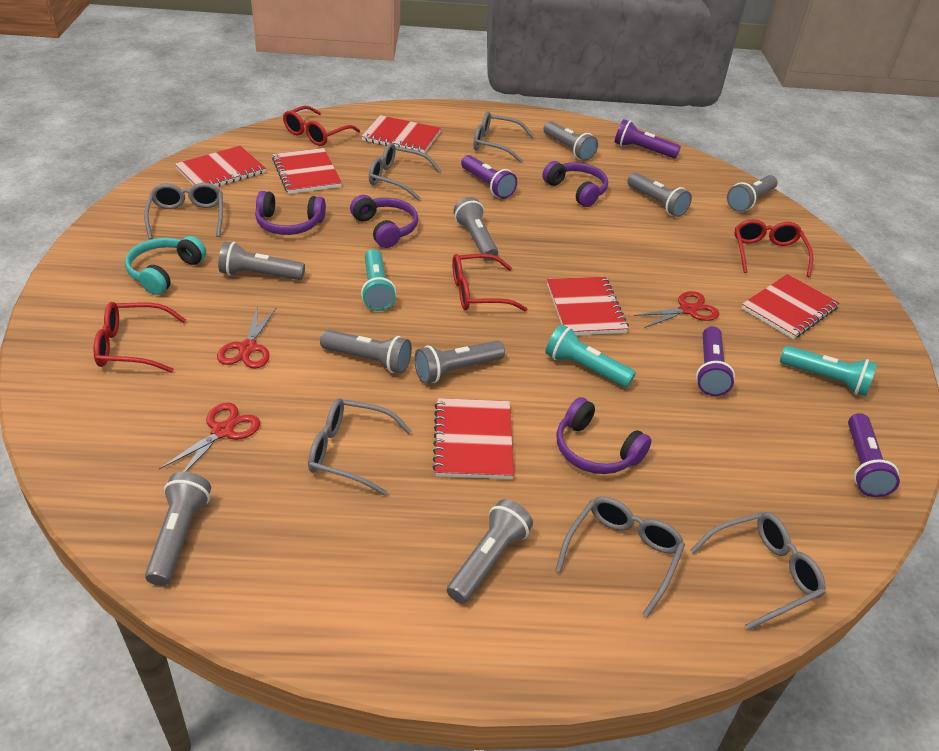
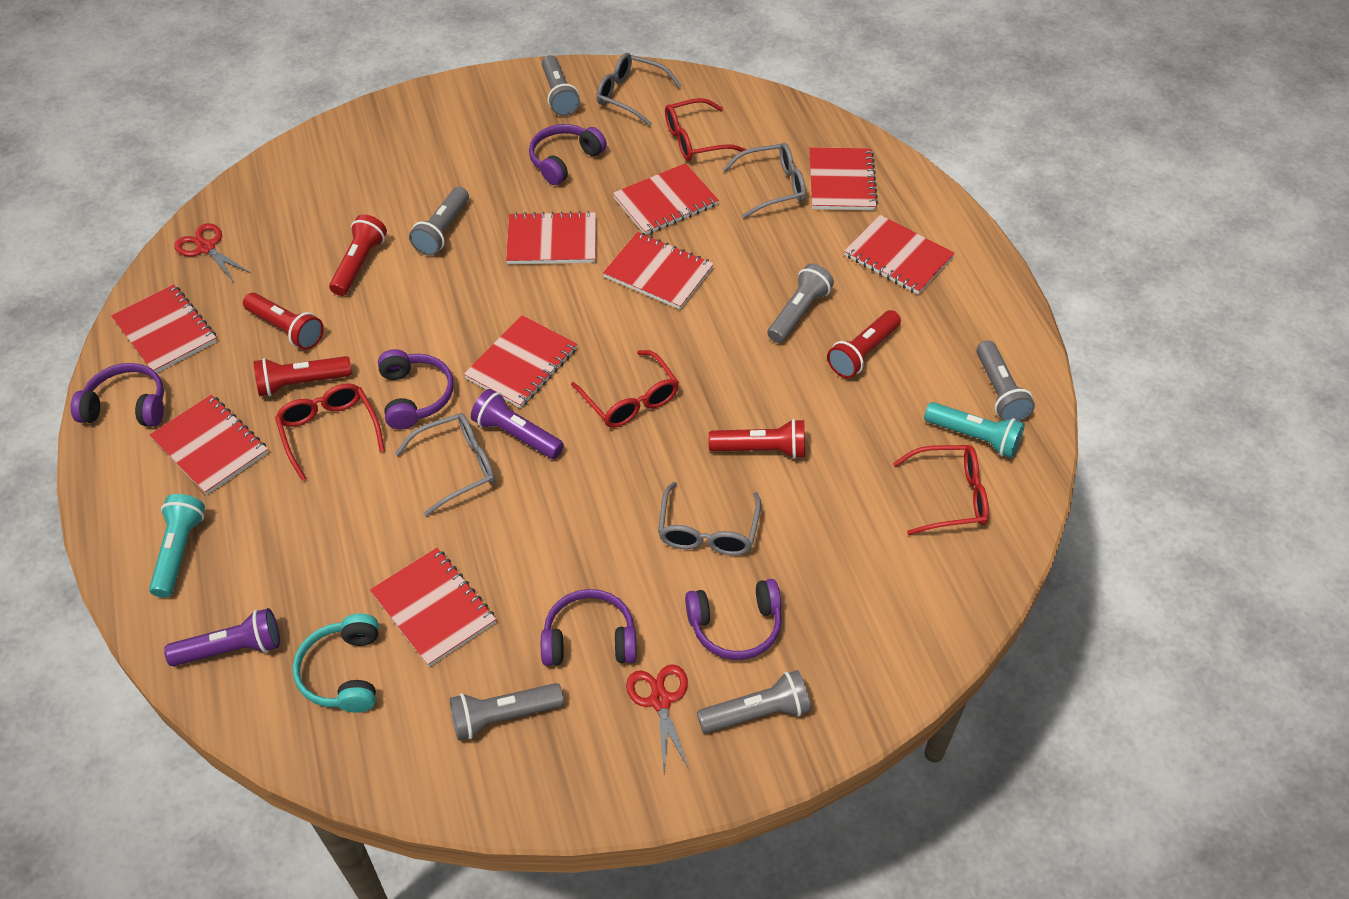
grey flashlight: 9 -> 6
grey glasses: 6 -> 4
purple flashlight: 4 -> 2
purple headphones: 4 -> 5
red flashlight: 0 -> 5
red notebook: 6 -> 9
red scissors: 3 -> 2
turquoise flashlight: 3 -> 2

